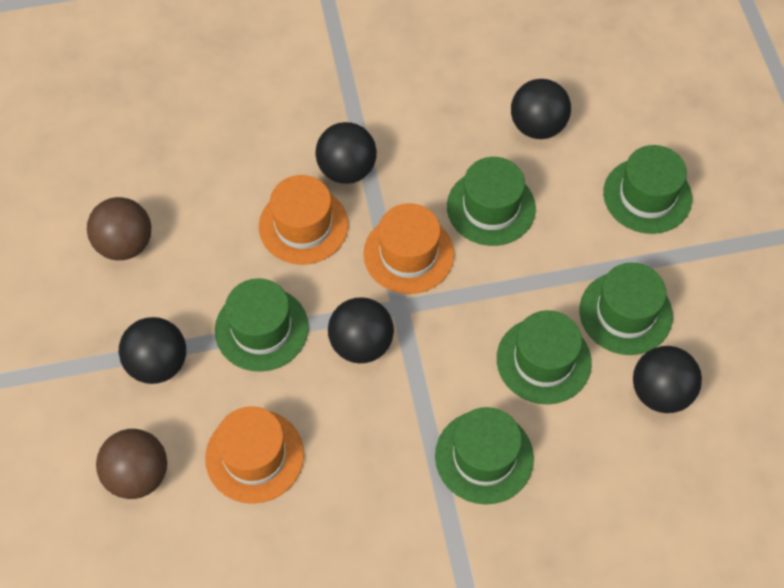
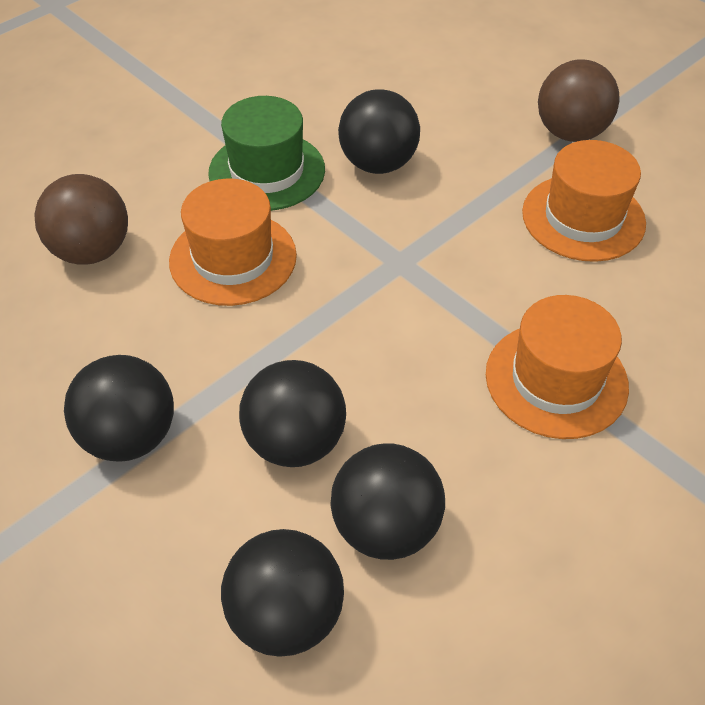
green hat: 6 -> 1

